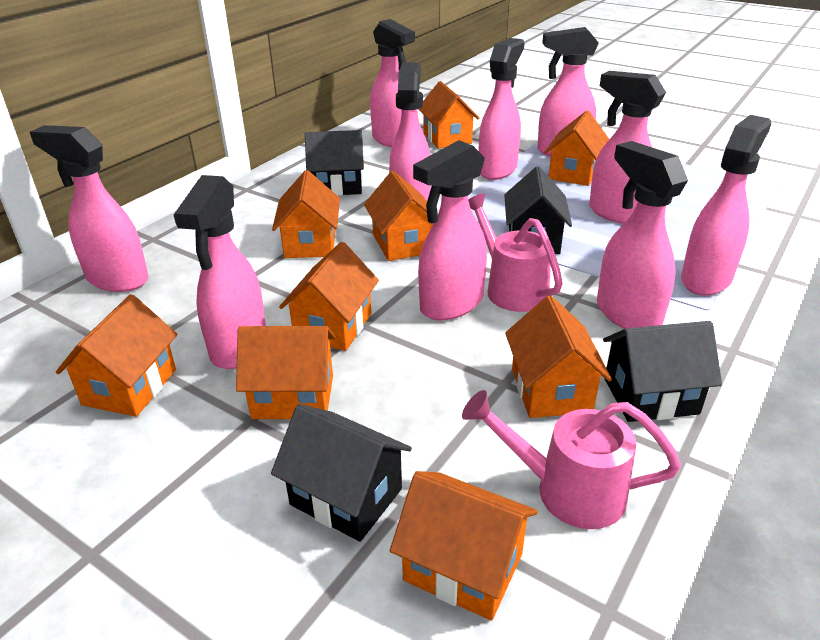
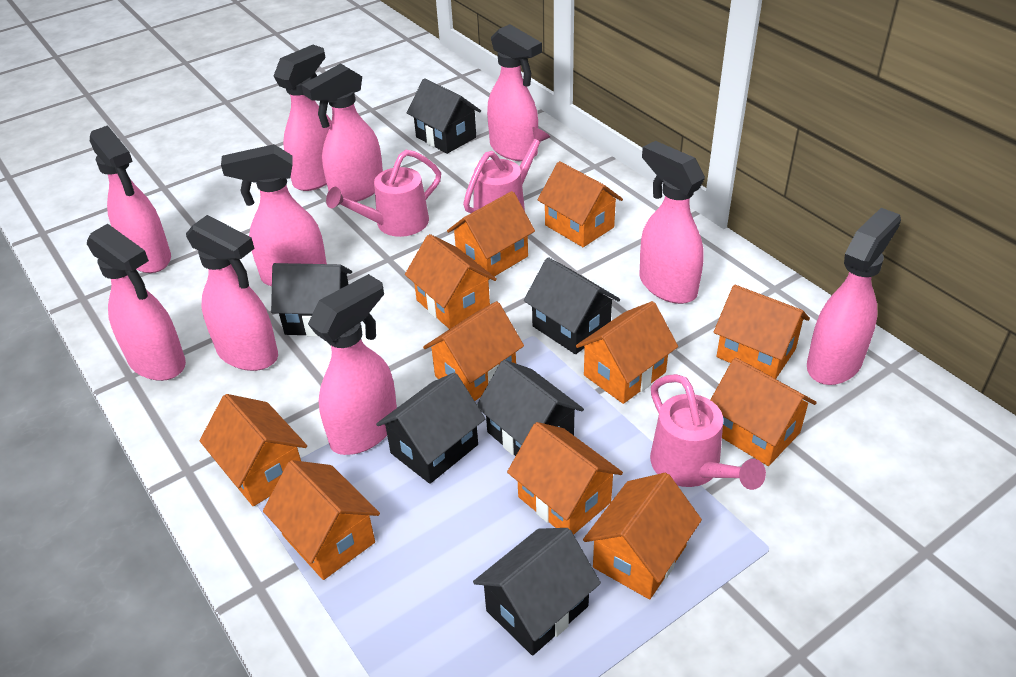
black house: 4 -> 6
orange house: 9 -> 11
pink watering can: 2 -> 3

